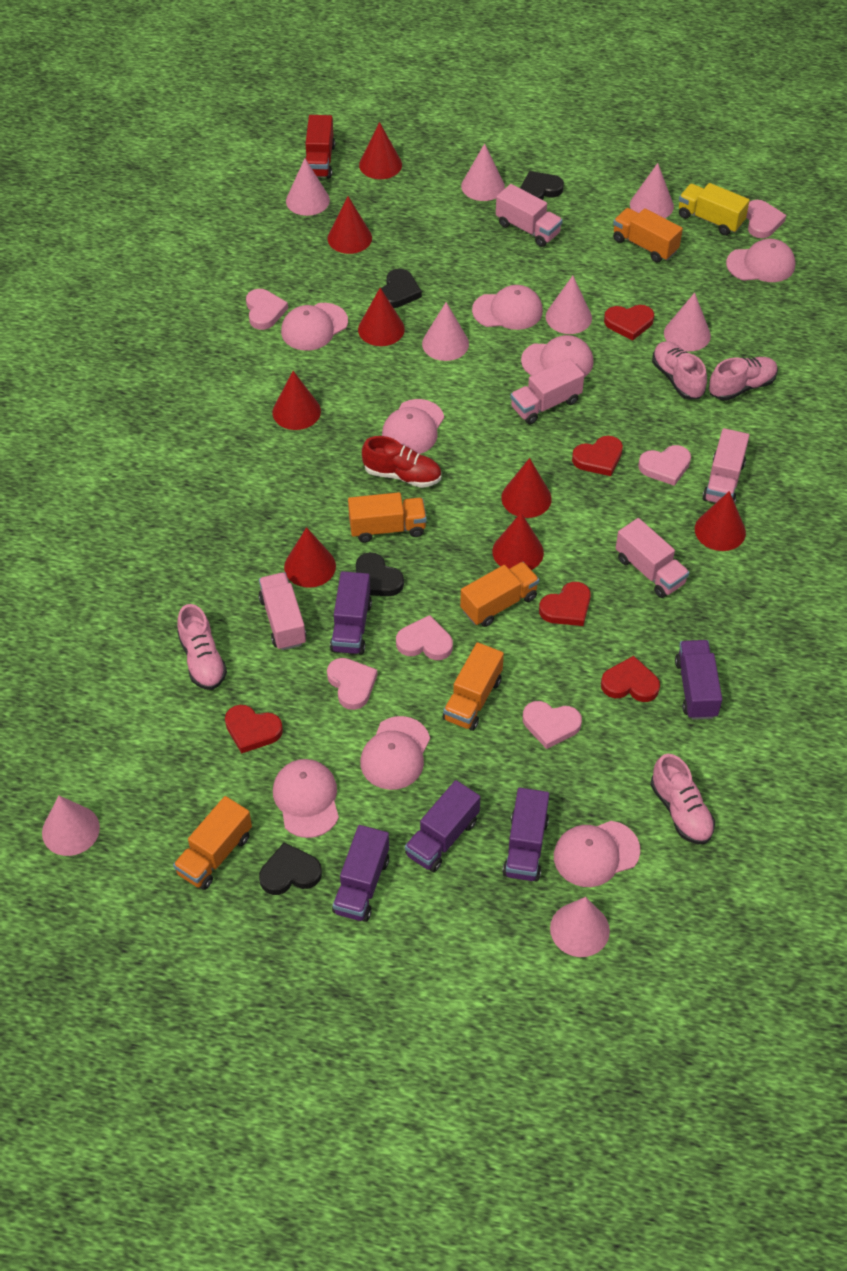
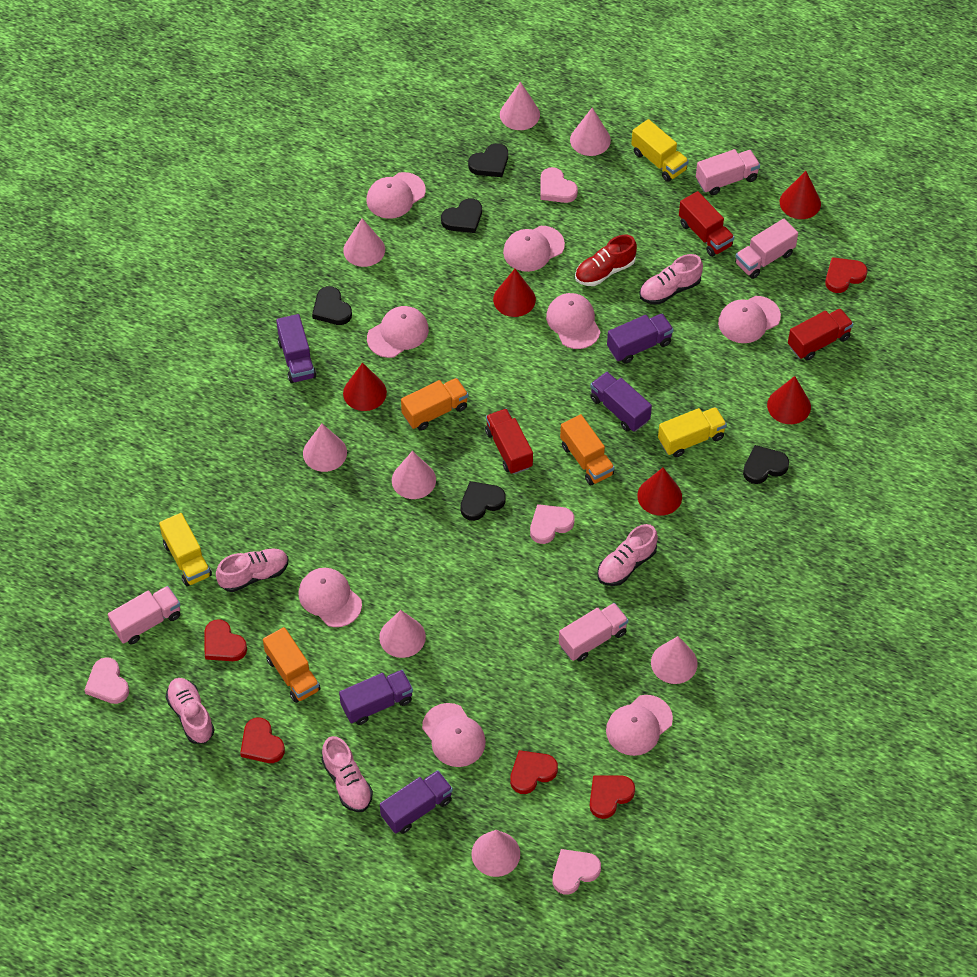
black heart: 4 -> 5
orange truck: 5 -> 3
pink heart: 6 -> 4
pink shoe: 4 -> 5
pink truck: 5 -> 4
red cone: 8 -> 5
red truck: 1 -> 3
yellow truck: 1 -> 3

